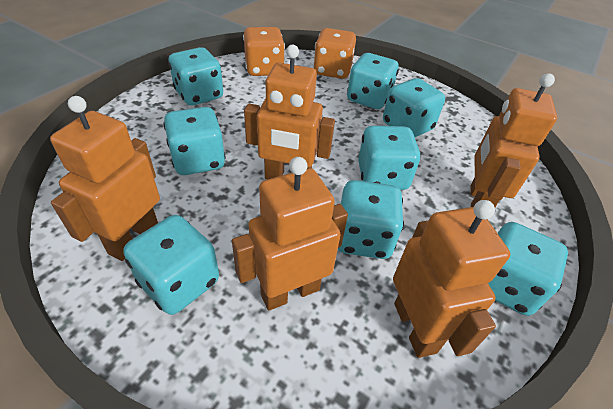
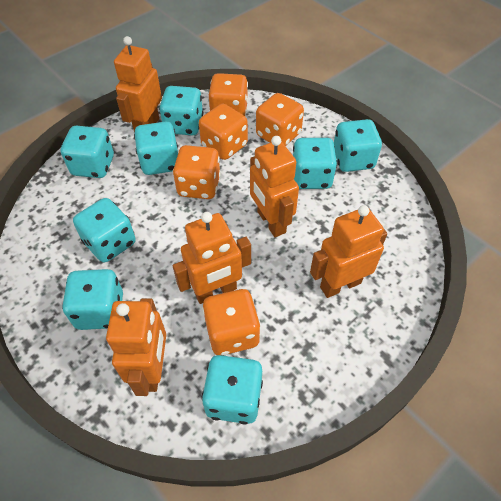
orange dice: 2 -> 5

